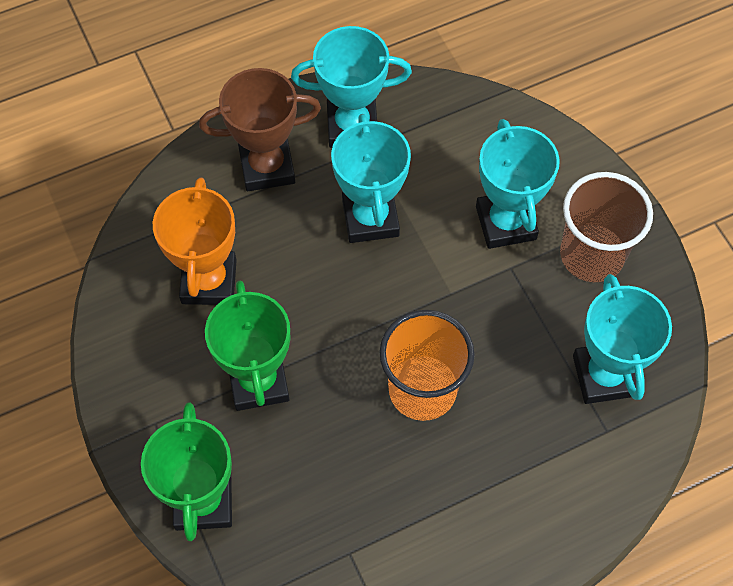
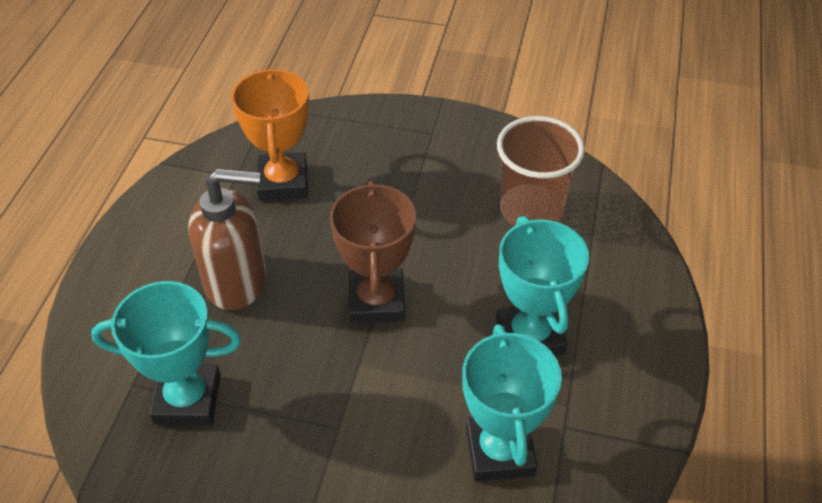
brown soap dispenser: 0 -> 1
green trophy: 2 -> 0
orange cup: 1 -> 0
turquoise trophy: 4 -> 3

